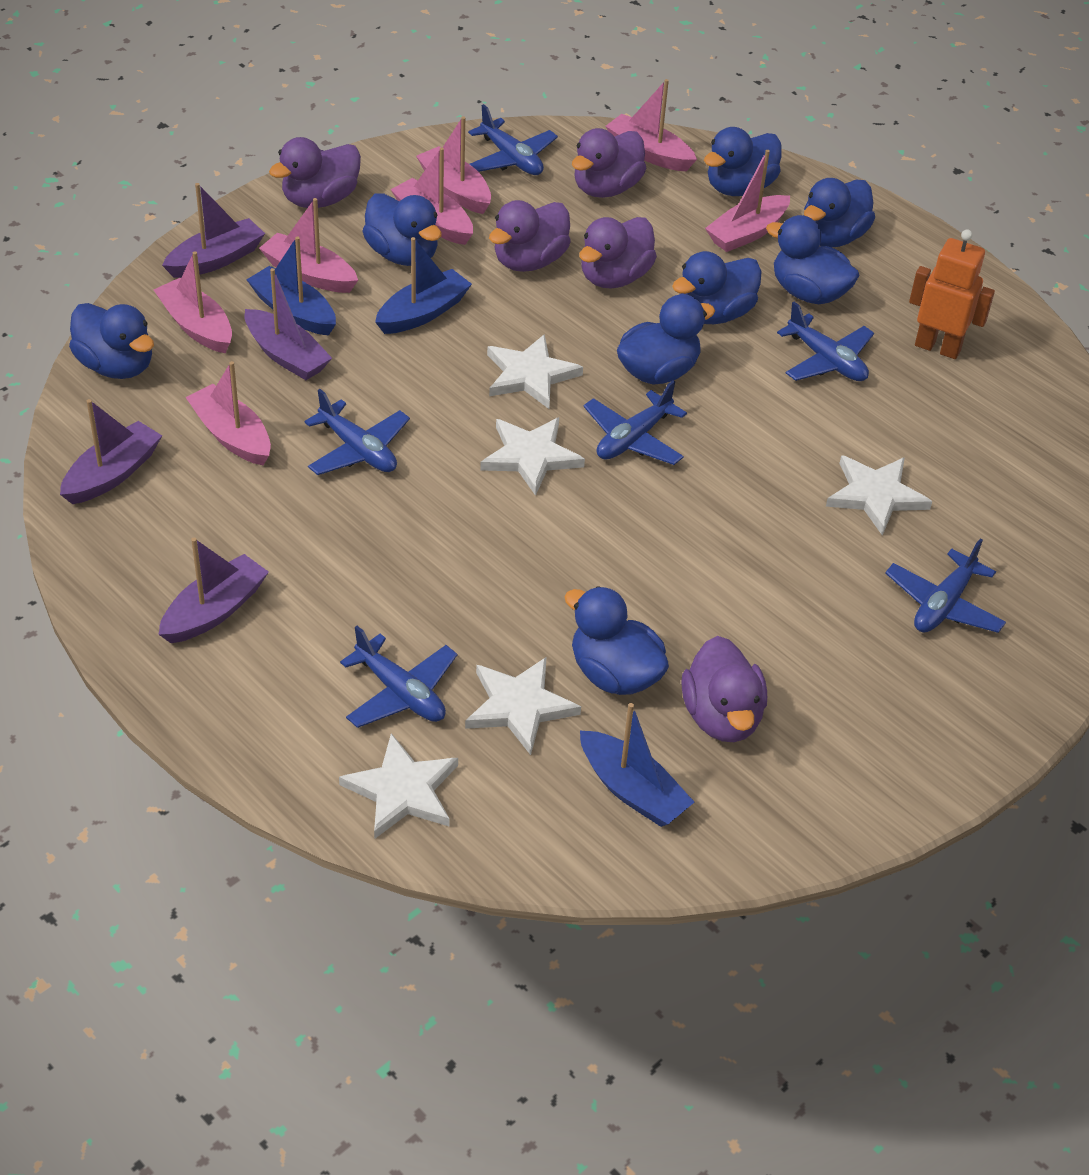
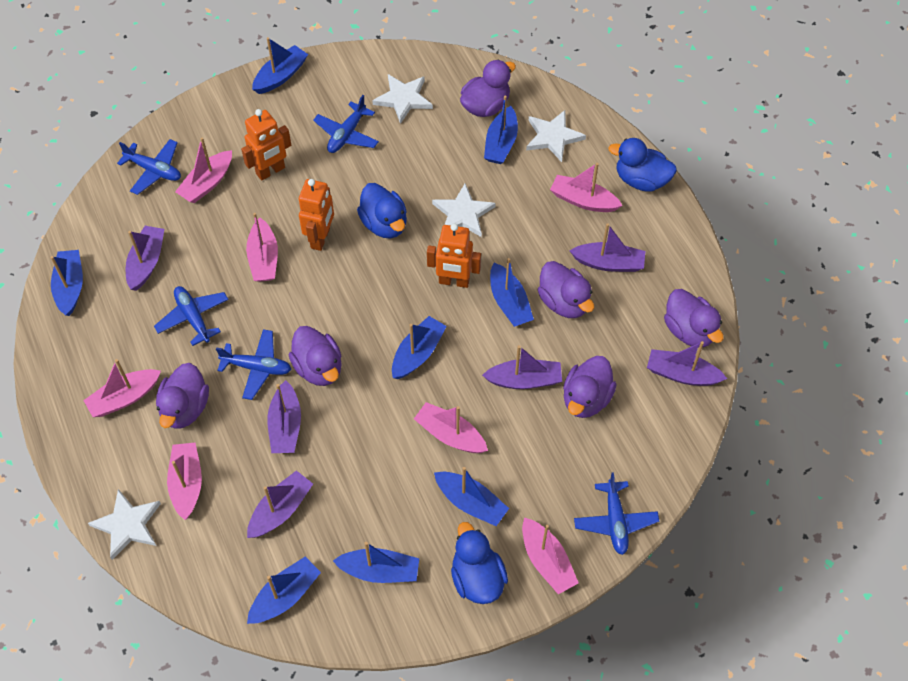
blue boat: 3 -> 8
blue duck: 8 -> 3
blue plane: 6 -> 5
orange robot: 1 -> 3
purple boat: 4 -> 6
purple duck: 5 -> 6
white star: 5 -> 4

